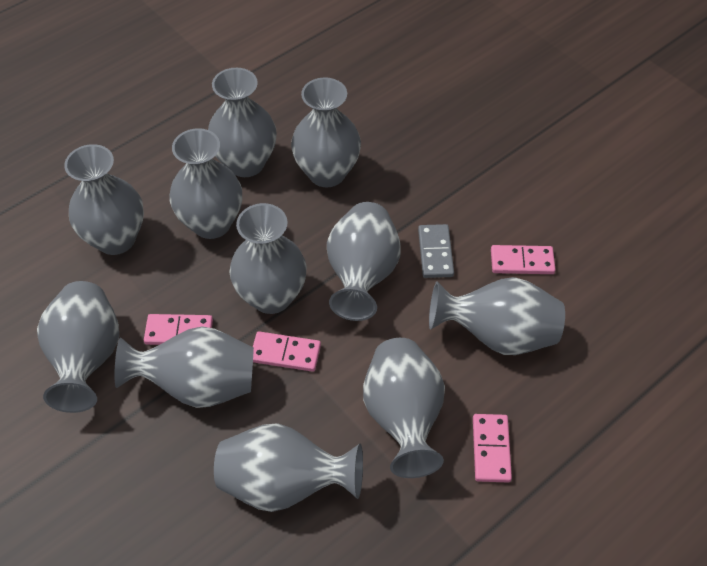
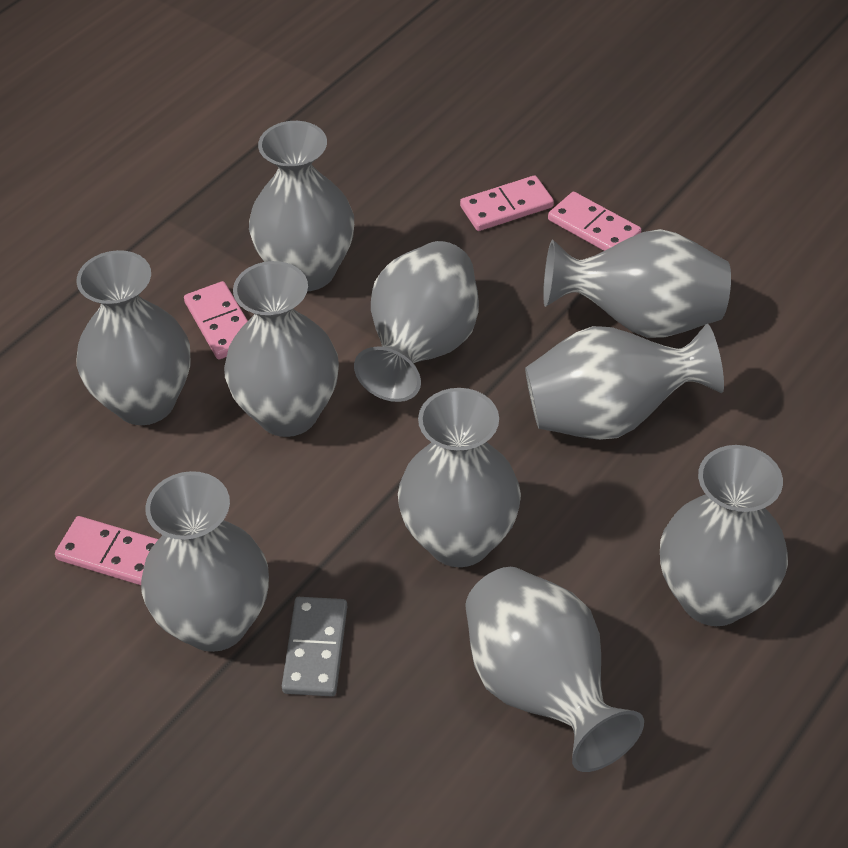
grey vase: 11 -> 10

